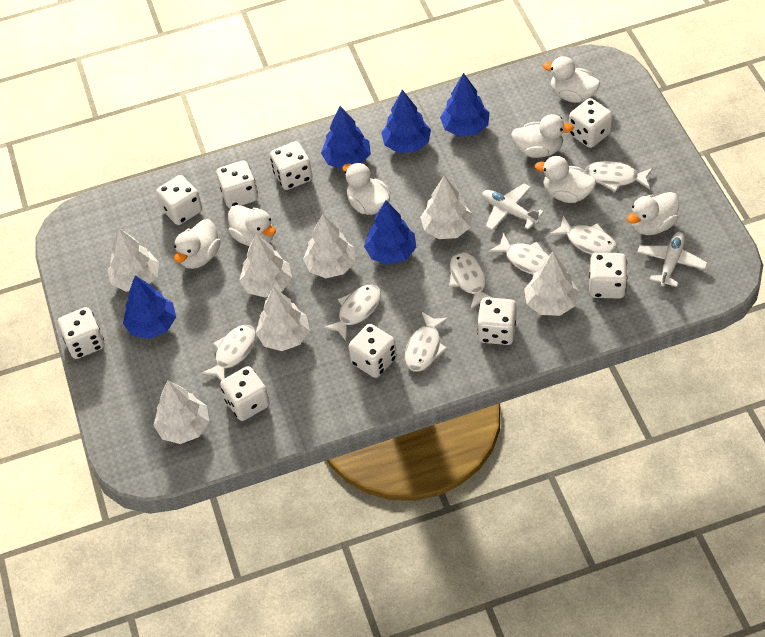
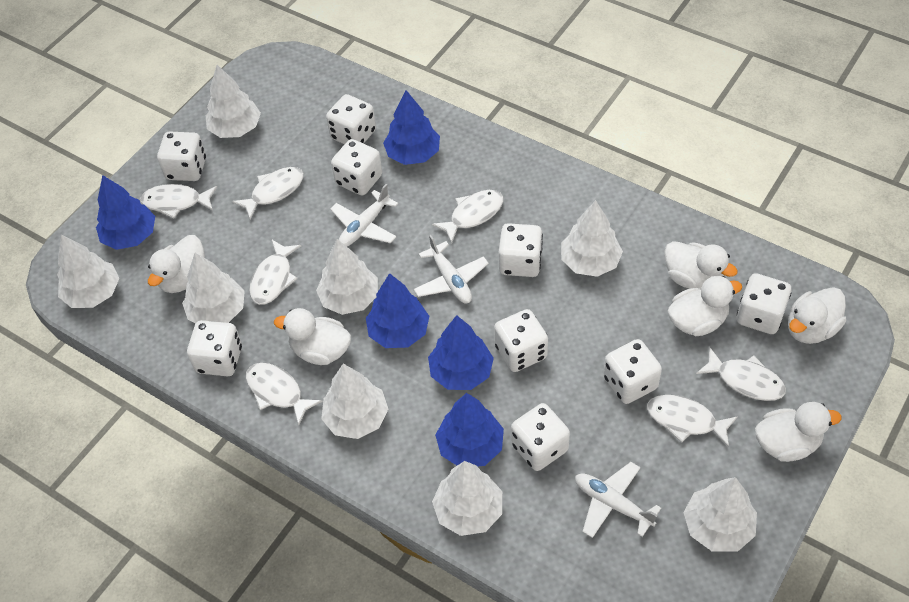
white duck: 7 -> 6
white plane: 2 -> 3
white tree: 7 -> 8

